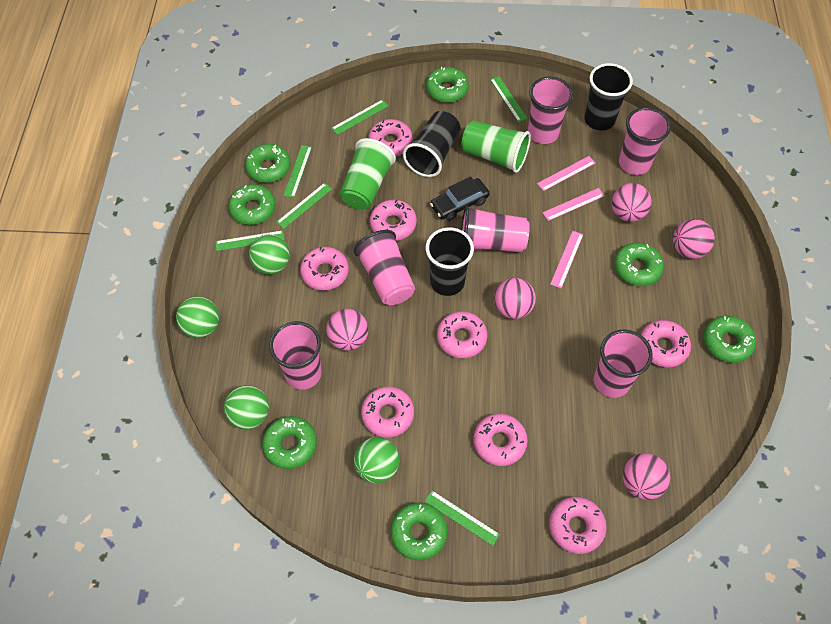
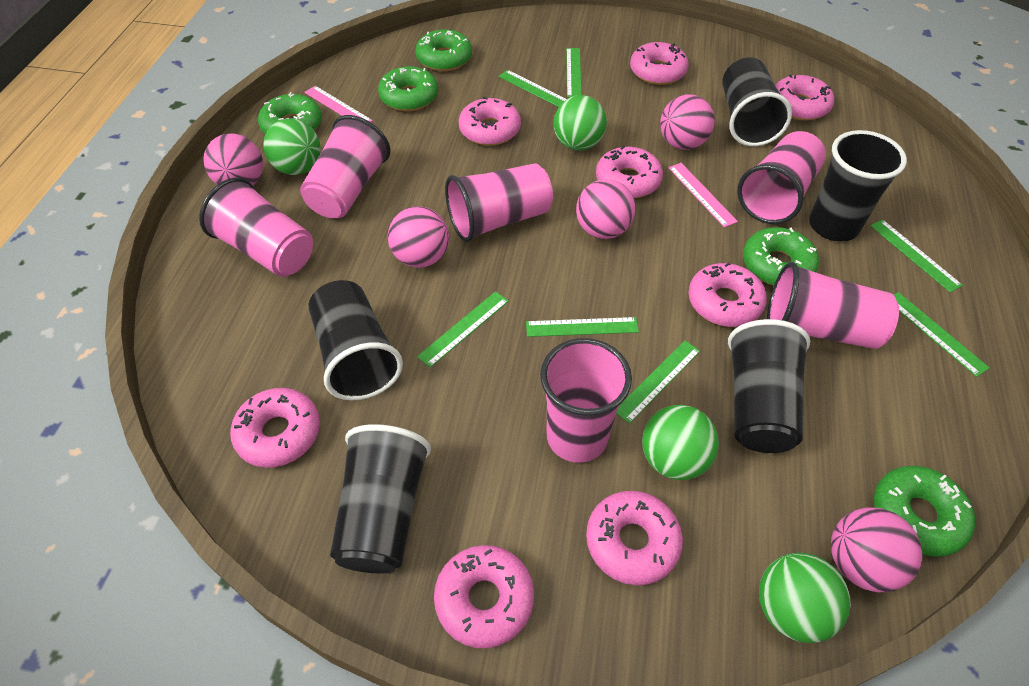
black car: 1 -> 0
black cup: 3 -> 5
green cup: 2 -> 0
green donut: 7 -> 5
green ruler: 6 -> 7
pink ruler: 3 -> 2

